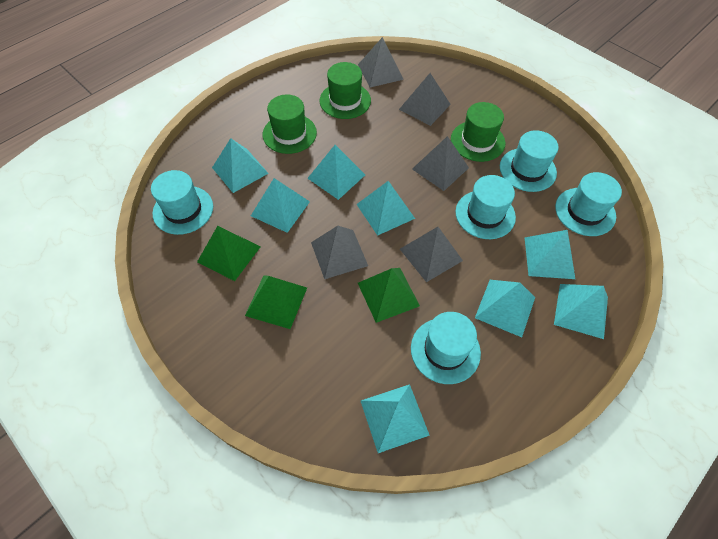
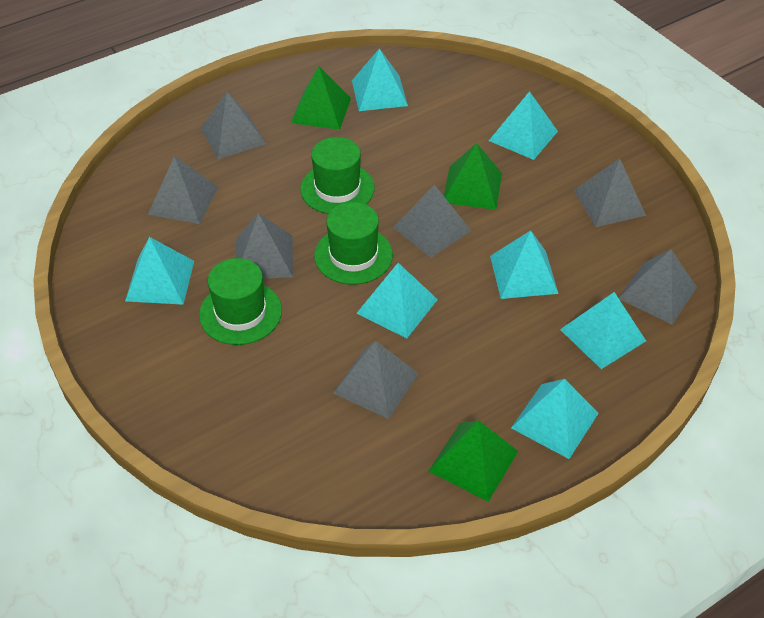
grey pyramid: 5 -> 7
turquoise hat: 5 -> 0
turquoise pyramid: 8 -> 7

